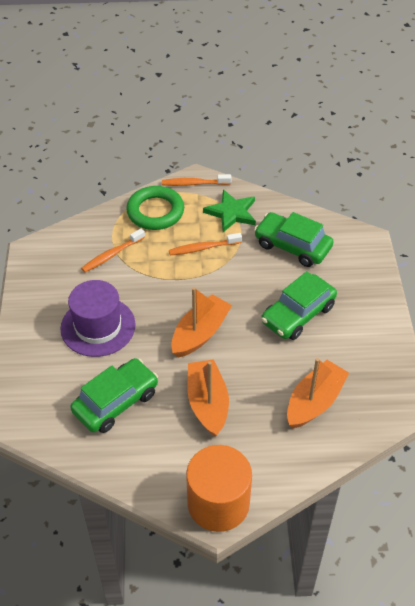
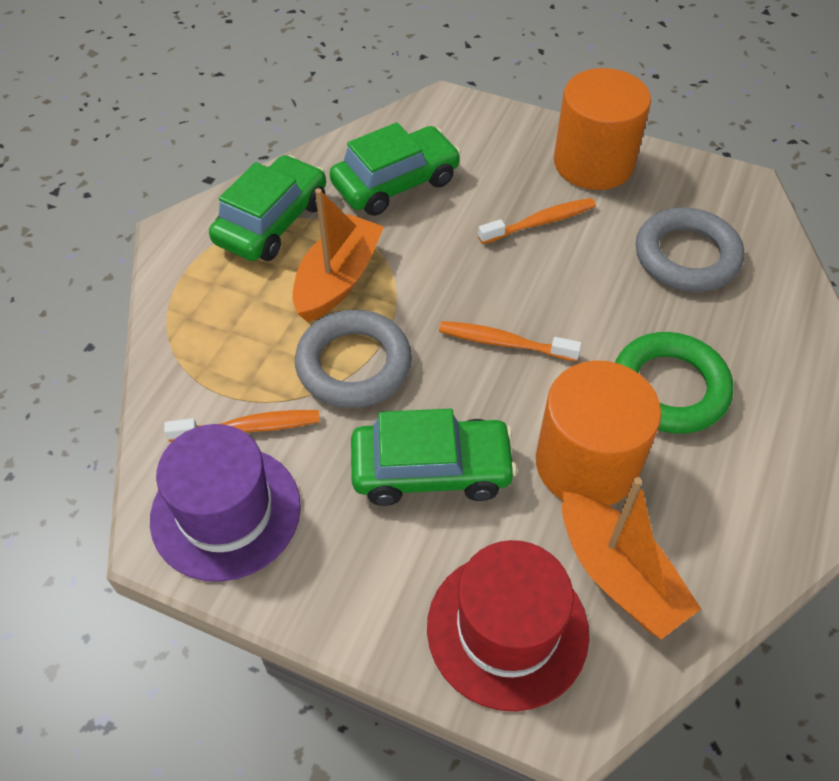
green star: 1 -> 0
grey ring: 0 -> 2
orange boat: 3 -> 2
orange cylinder: 1 -> 2
red hat: 0 -> 1

